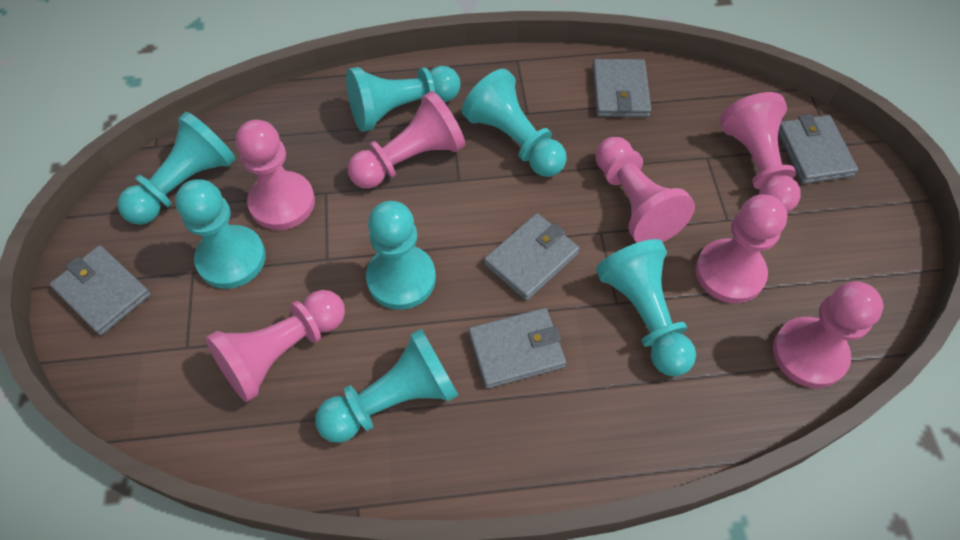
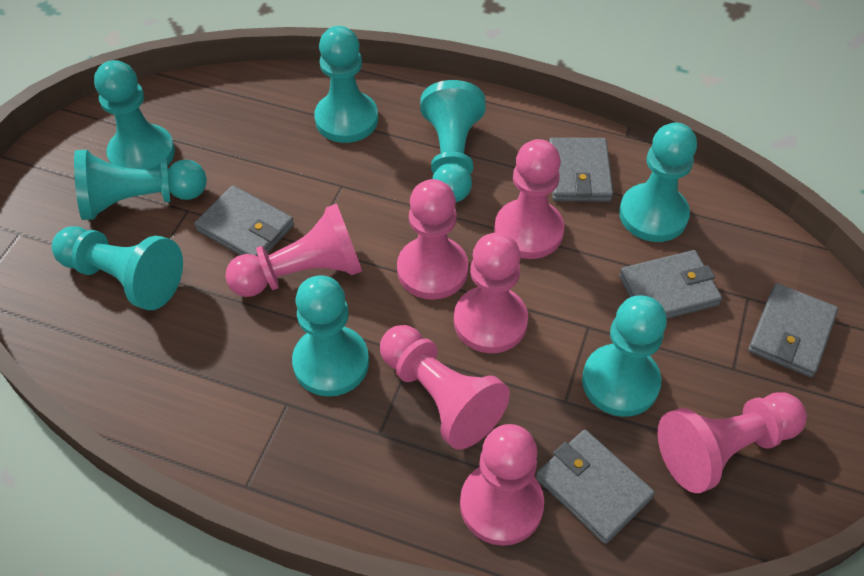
turquoise pawn: 7 -> 8

